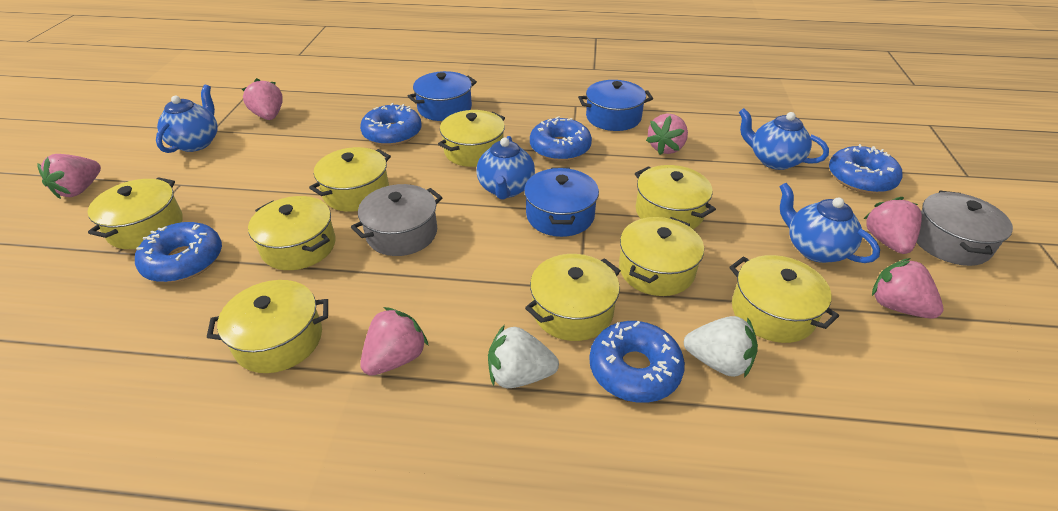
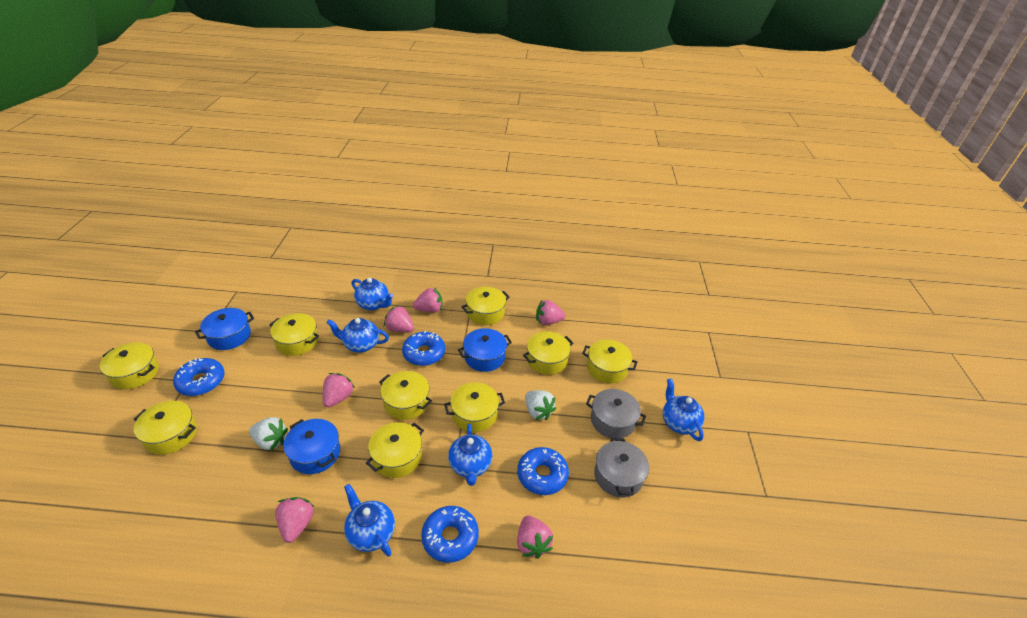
blue donut: 5 -> 4
blue teapot: 4 -> 5

